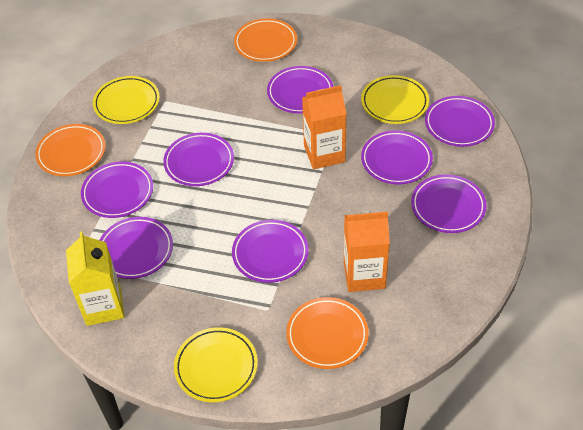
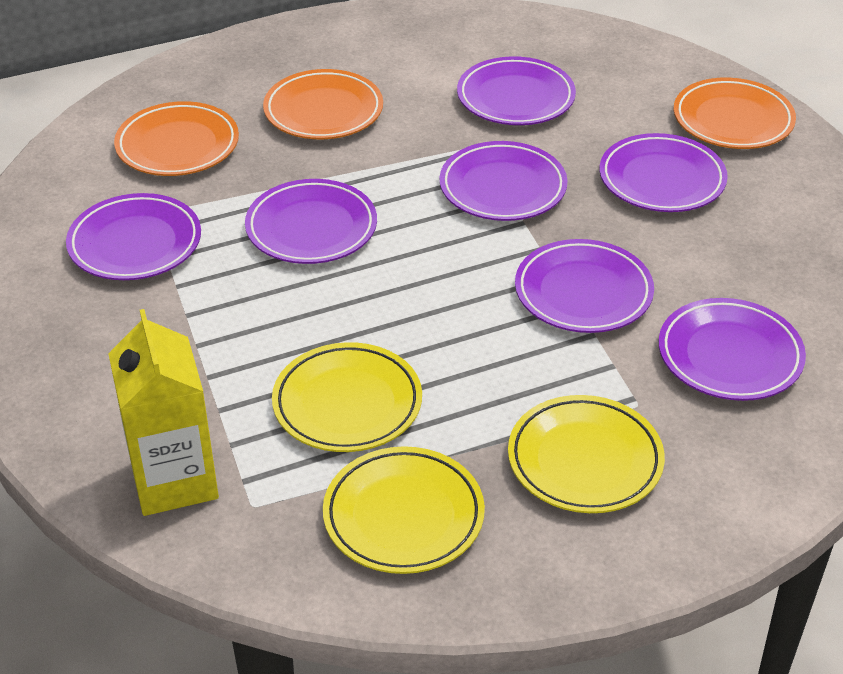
orange carton: 2 -> 0
purple plate: 8 -> 7

